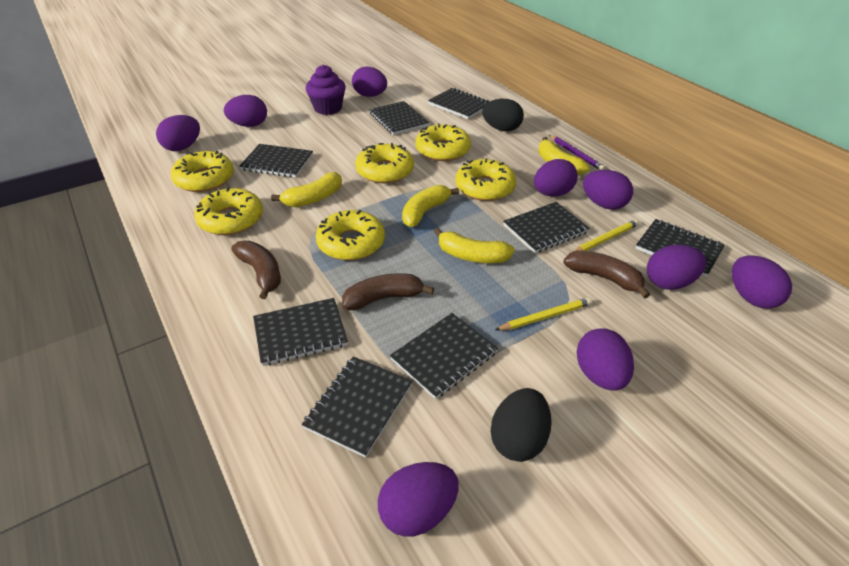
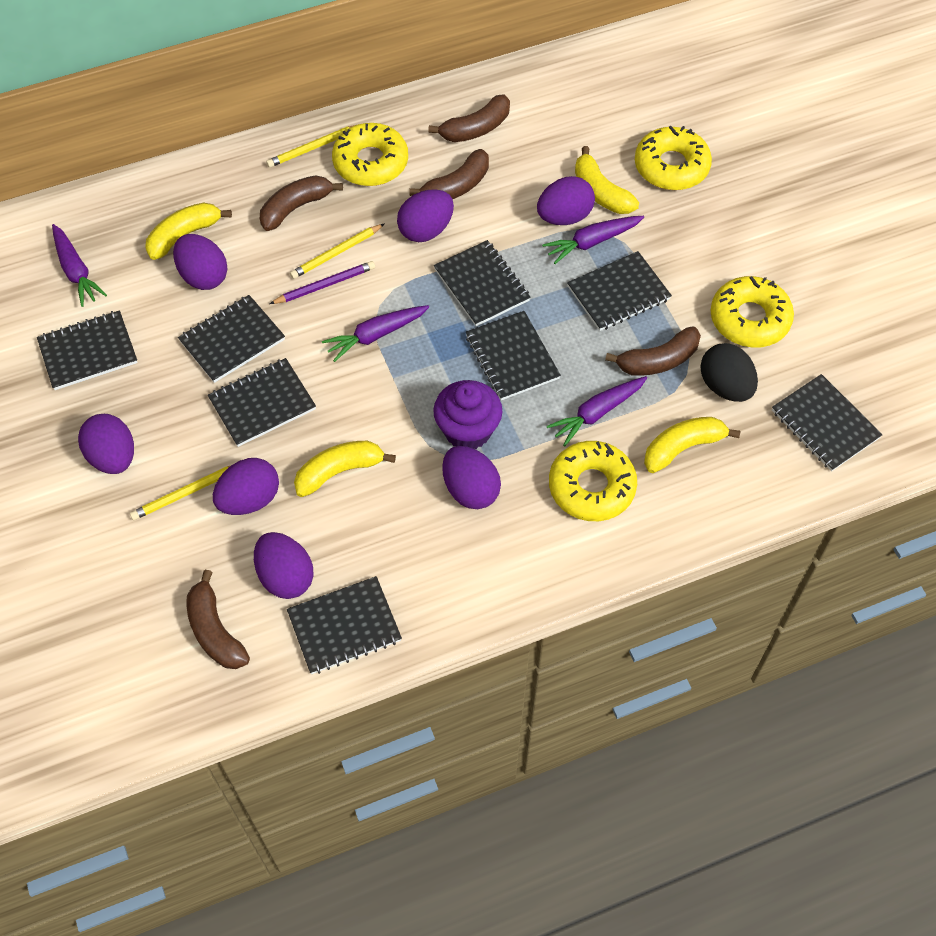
black egg: 2 -> 1
brown banana: 3 -> 5
purple carrot: 0 -> 4
purple egg: 9 -> 7
yellow donut: 6 -> 4
yellow pencil: 2 -> 3

